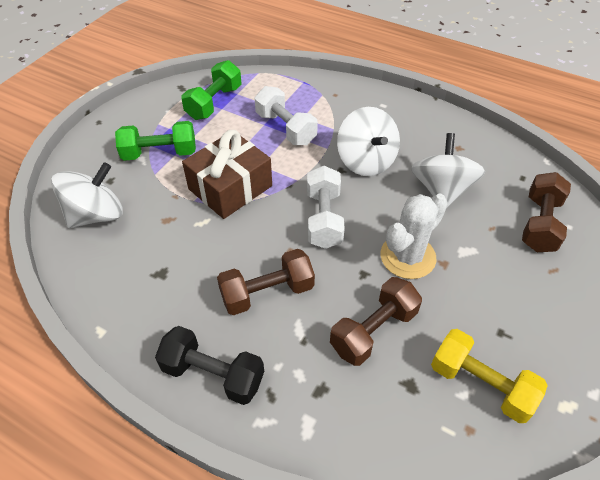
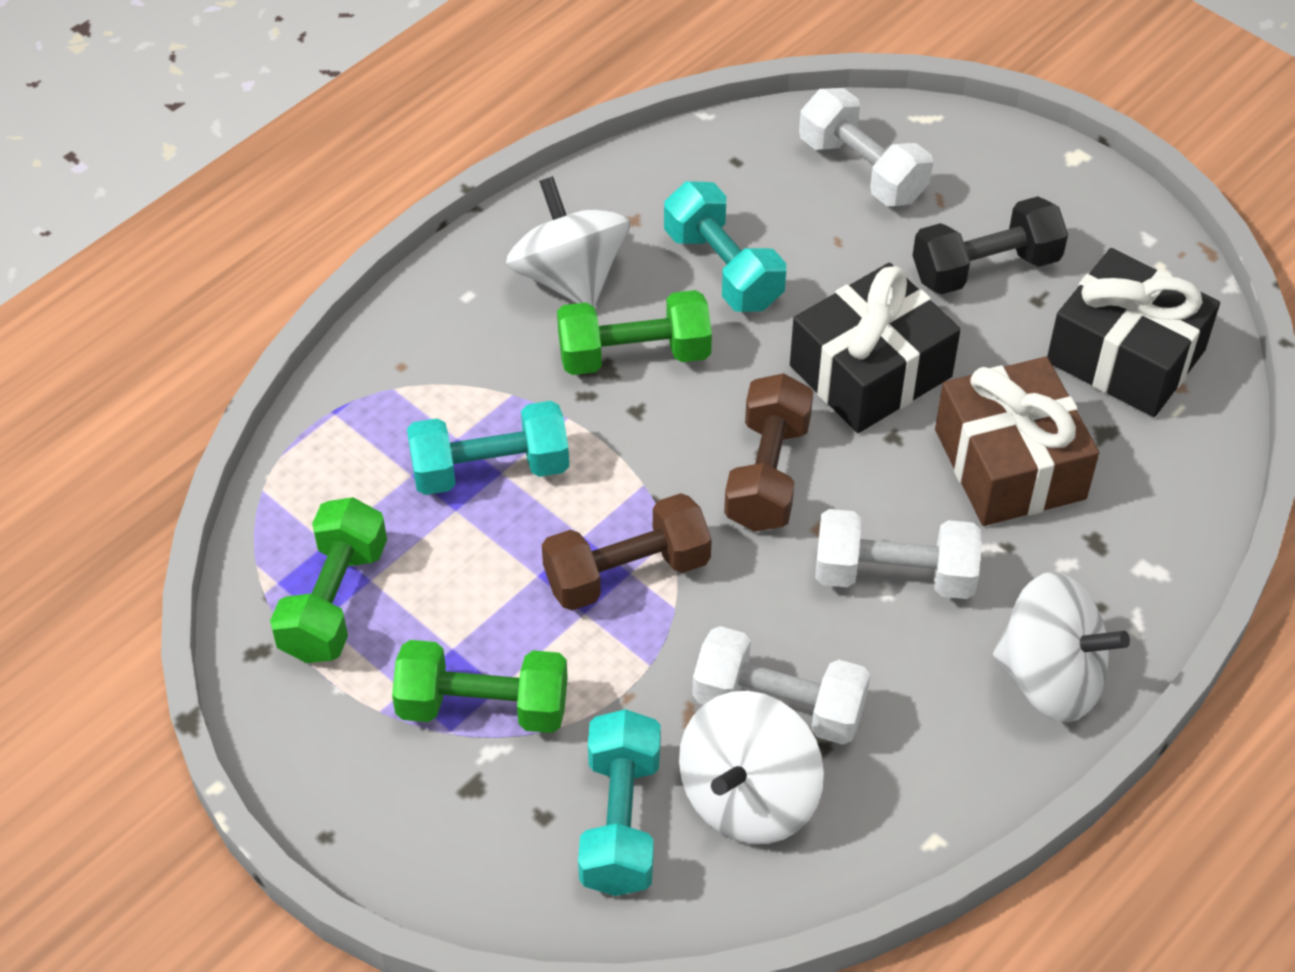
black gift: 0 -> 2
brown dumbbell: 3 -> 2
green dumbbell: 2 -> 3
turquoise dumbbell: 0 -> 3
white cactus: 1 -> 0
white dumbbell: 2 -> 3
yellow dumbbell: 1 -> 0

